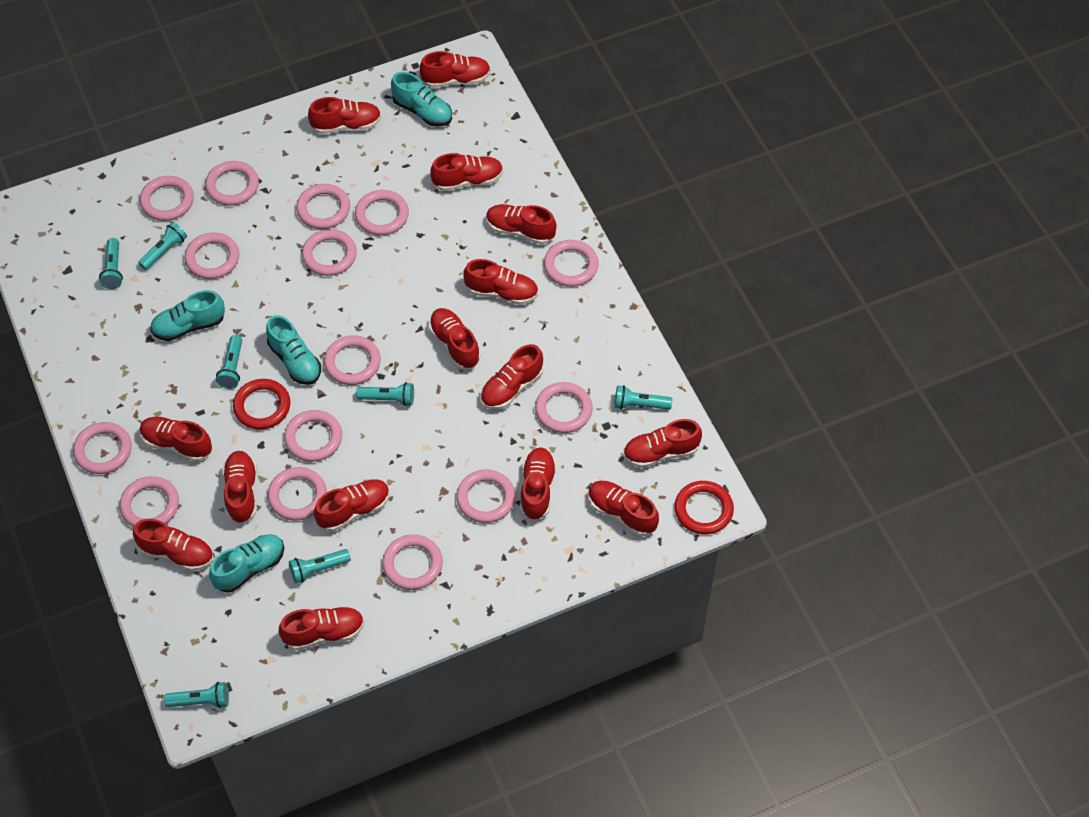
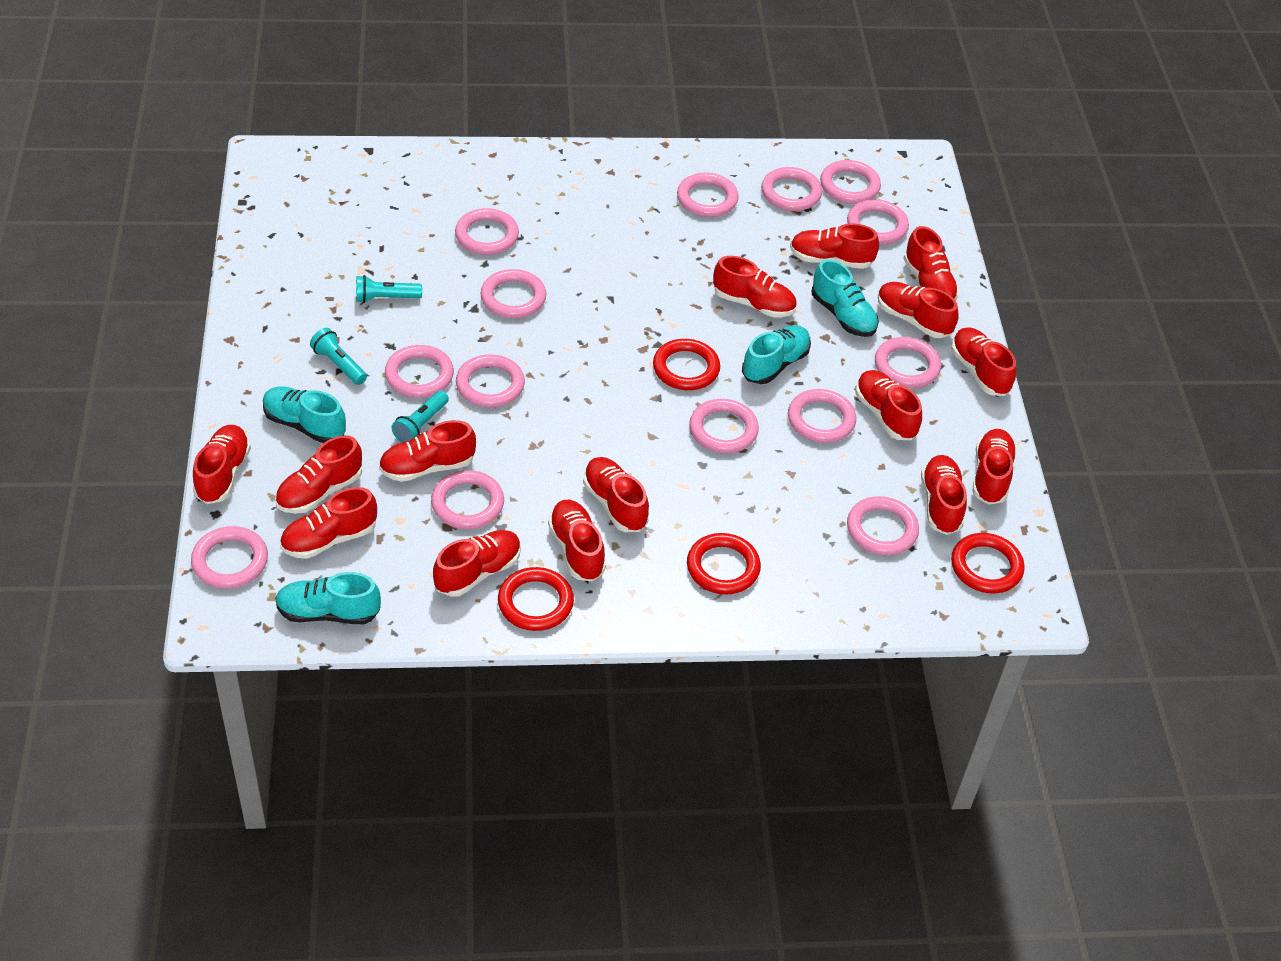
pink ring: 15 -> 14
red ring: 2 -> 4
turquoise flashlight: 7 -> 3

